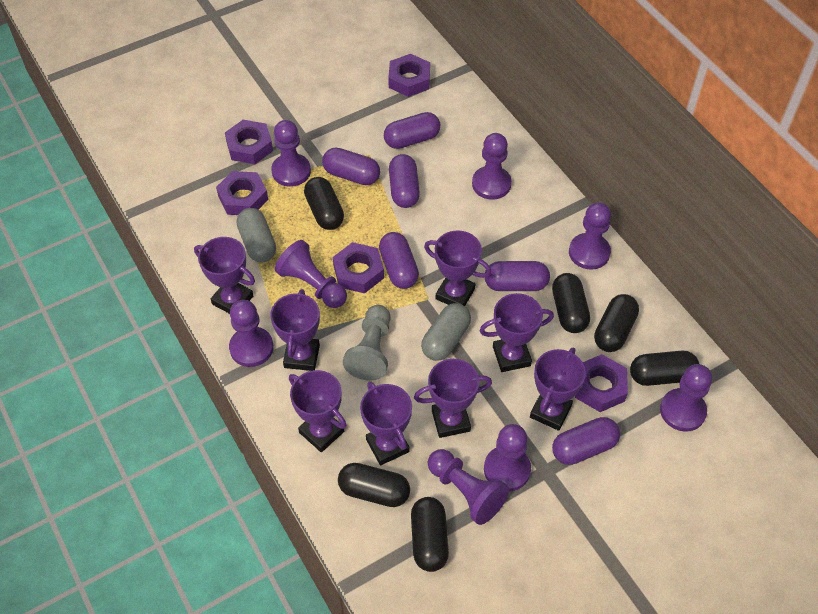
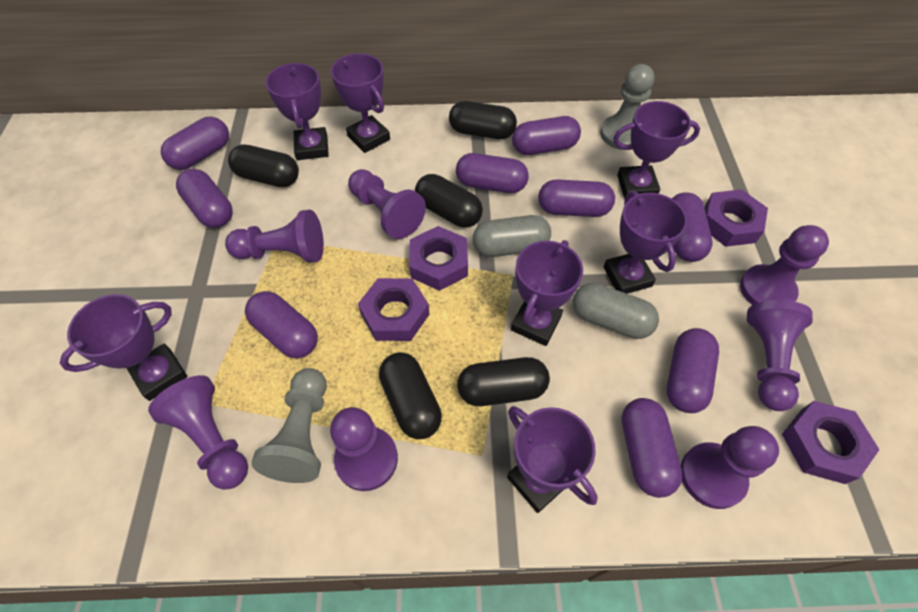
black capsule: 6 -> 5
grey pawn: 1 -> 2
purple capsule: 6 -> 9
purple nut: 5 -> 4
purple pawn: 8 -> 7
purple trophy: 8 -> 7

